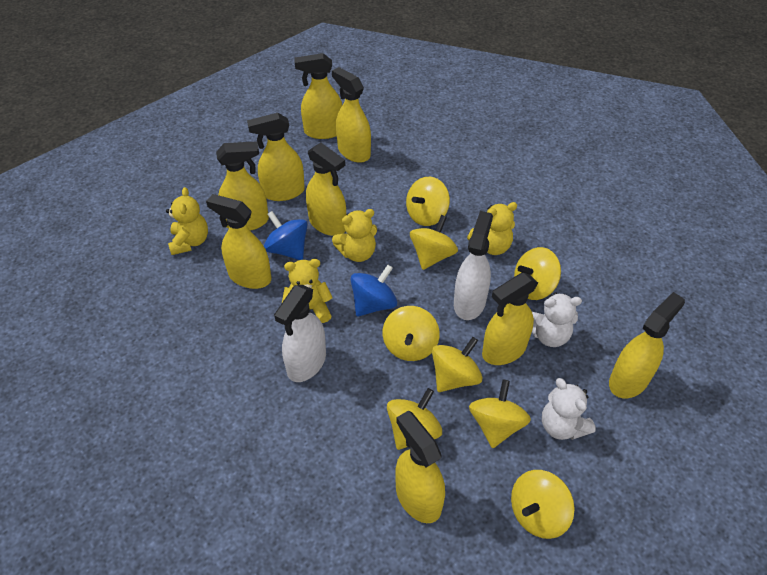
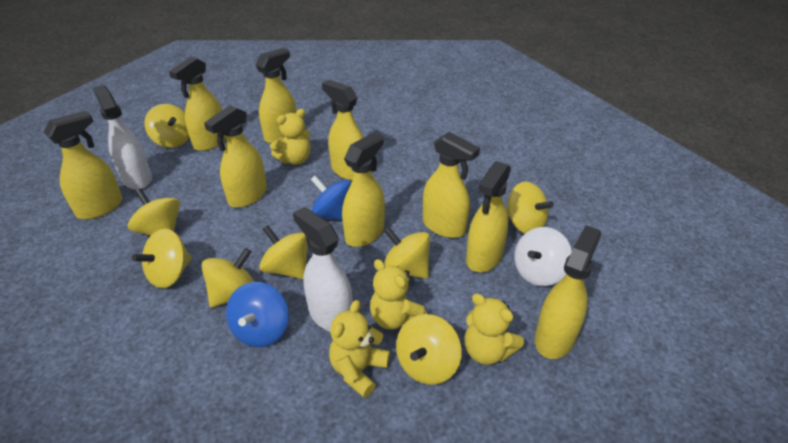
white spinning top: 0 -> 1
white teddy bear: 2 -> 0

